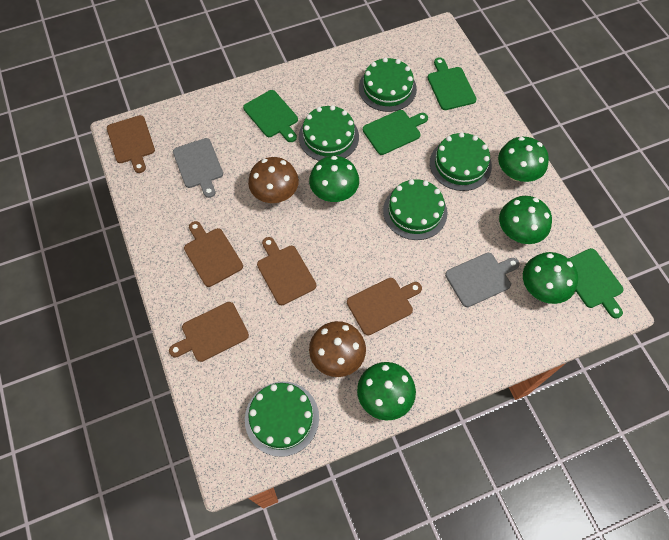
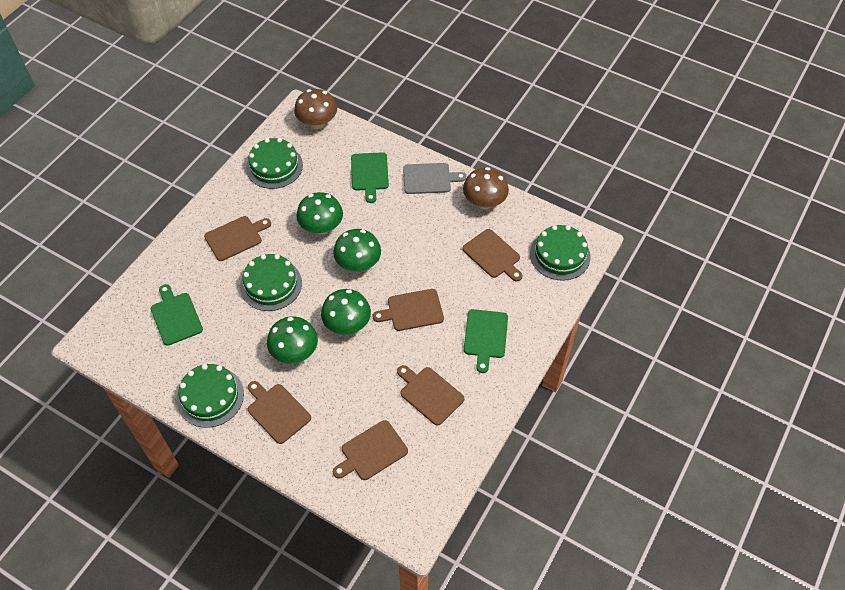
brown cutting board: 5 -> 6
green cake: 5 -> 4
green cutting board: 4 -> 3
green mushroom: 5 -> 4
grey cutting board: 2 -> 1

